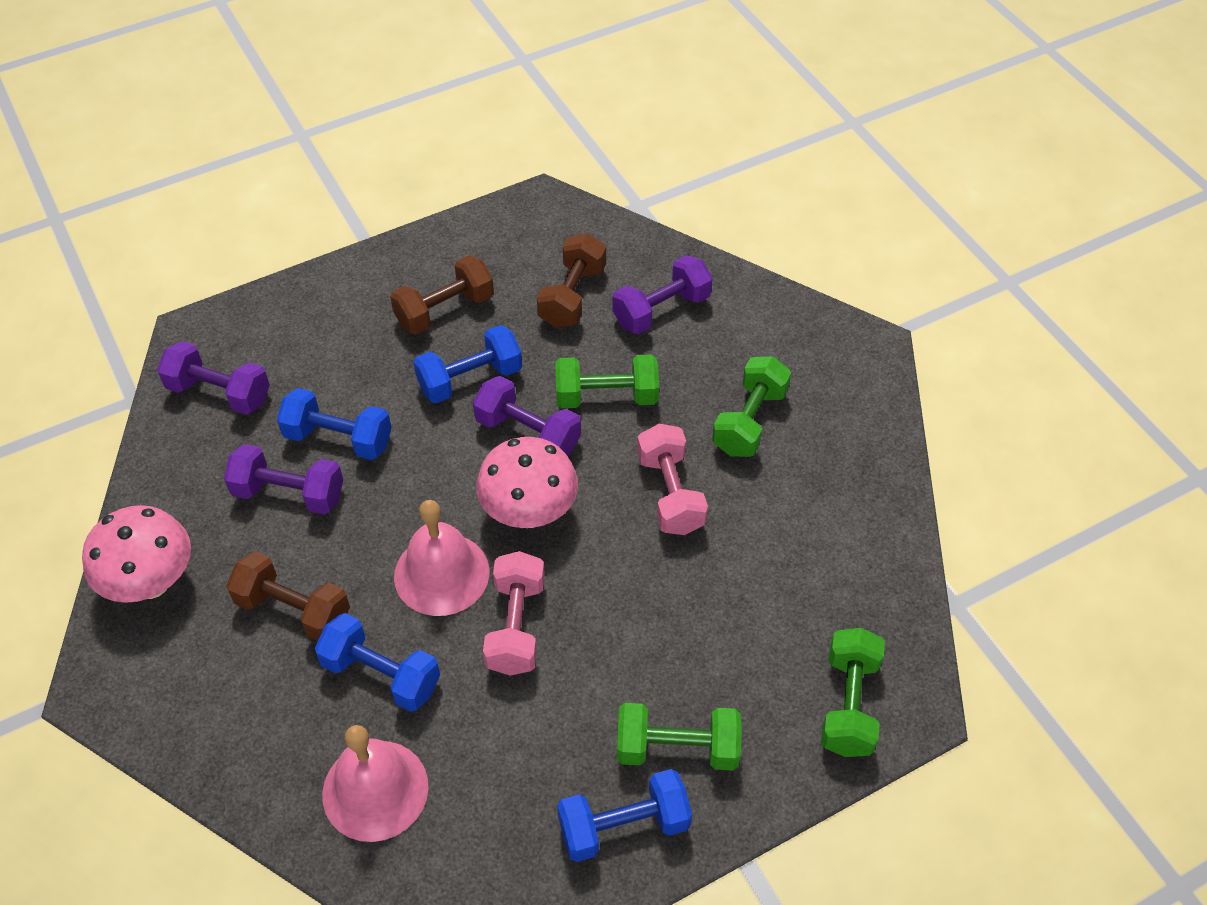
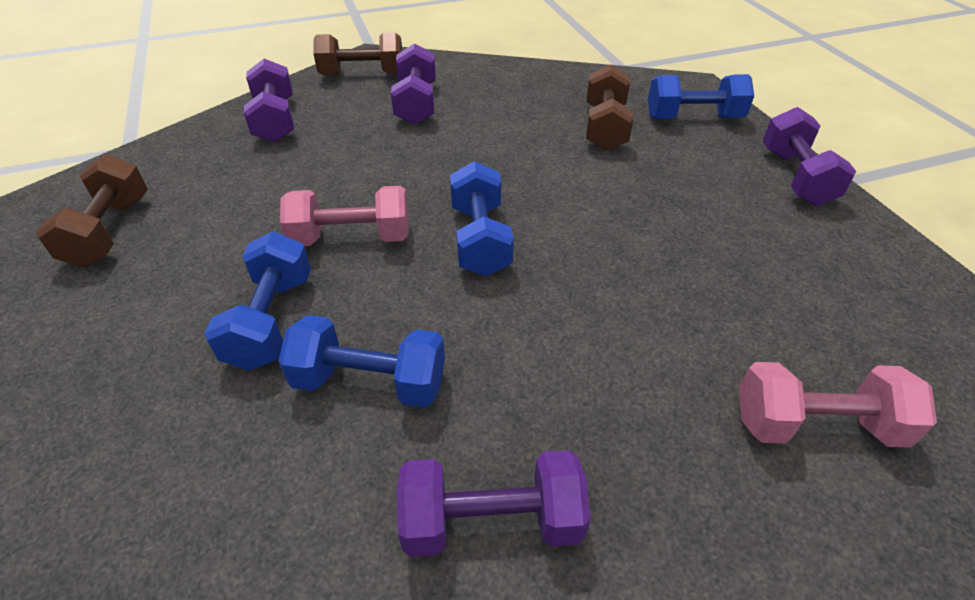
green dumbbell: 4 -> 0
pink bell: 2 -> 0
pink mushroom: 2 -> 0

